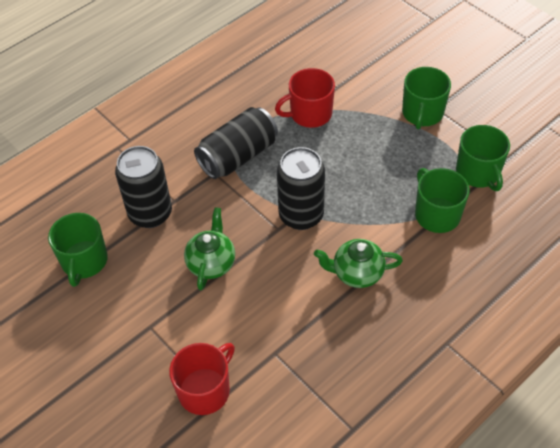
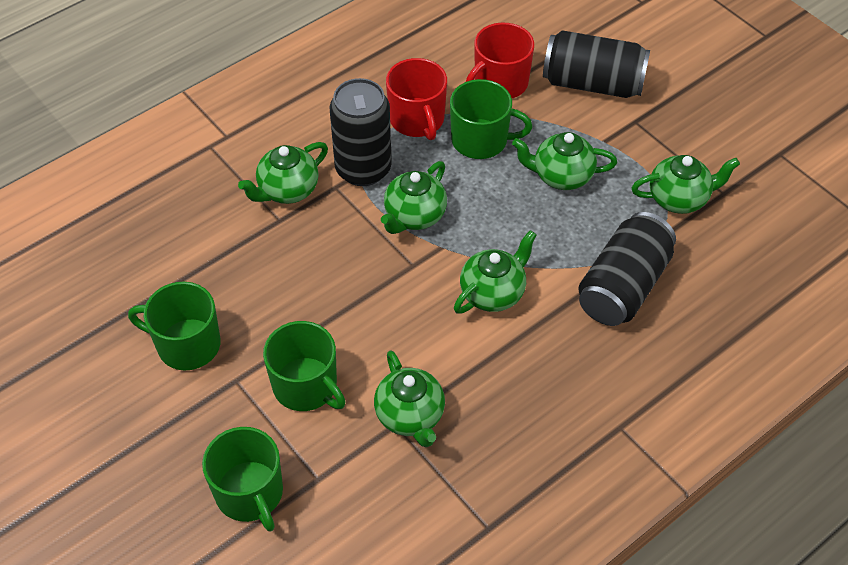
green teapot: 2 -> 6

